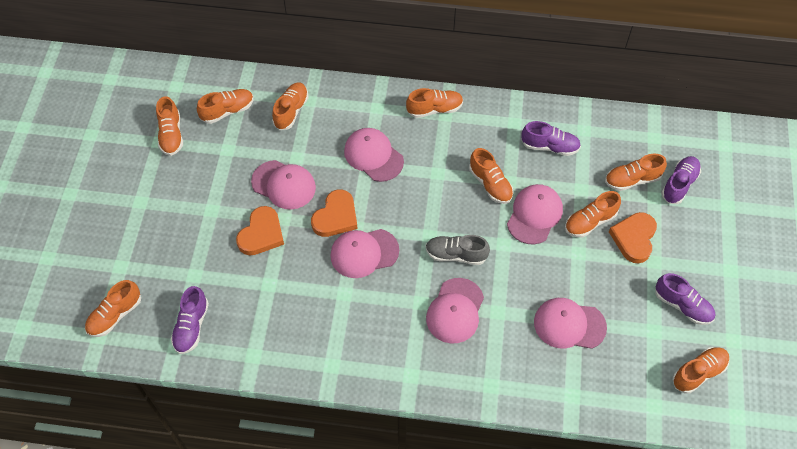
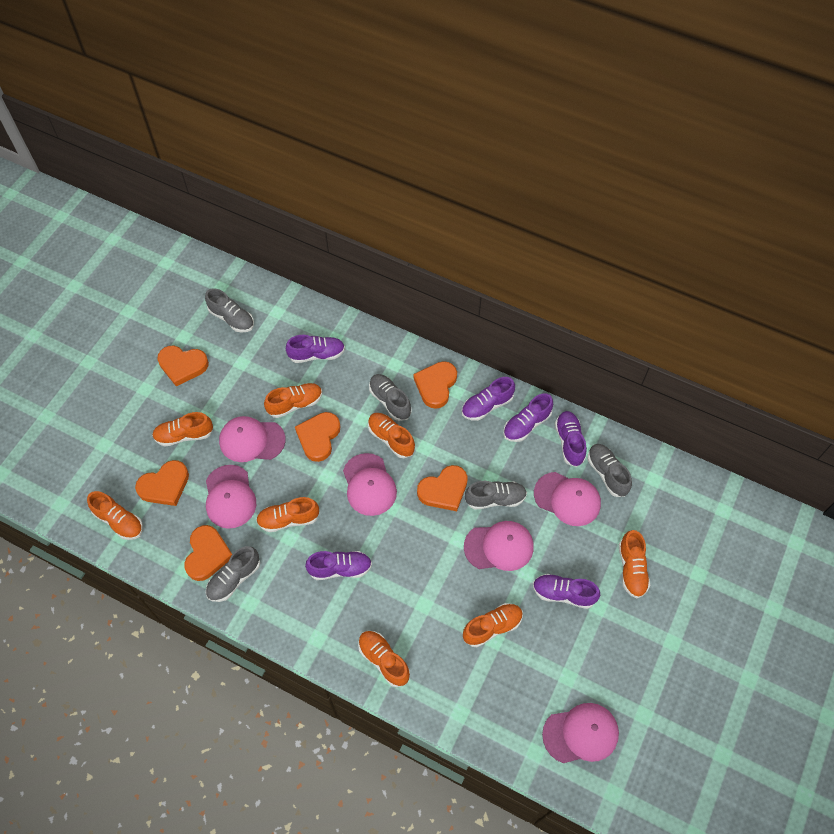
grey shoe: 1 -> 5
orange heart: 3 -> 6
orange shoe: 9 -> 8
purple shoe: 4 -> 6

